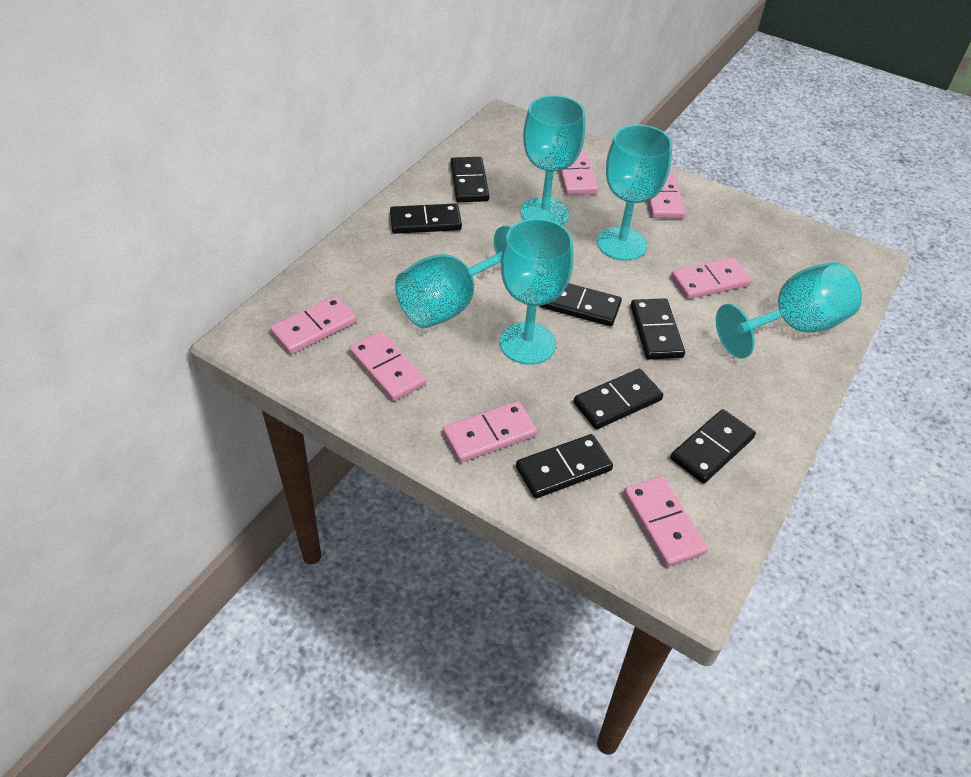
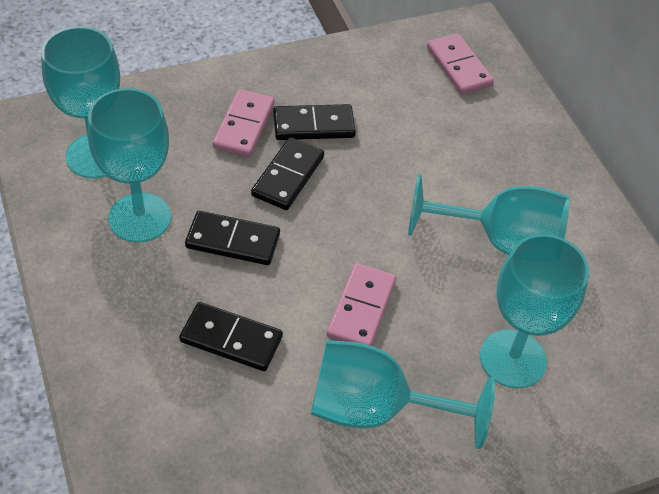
black domino: 7 -> 4
pink domino: 7 -> 3

